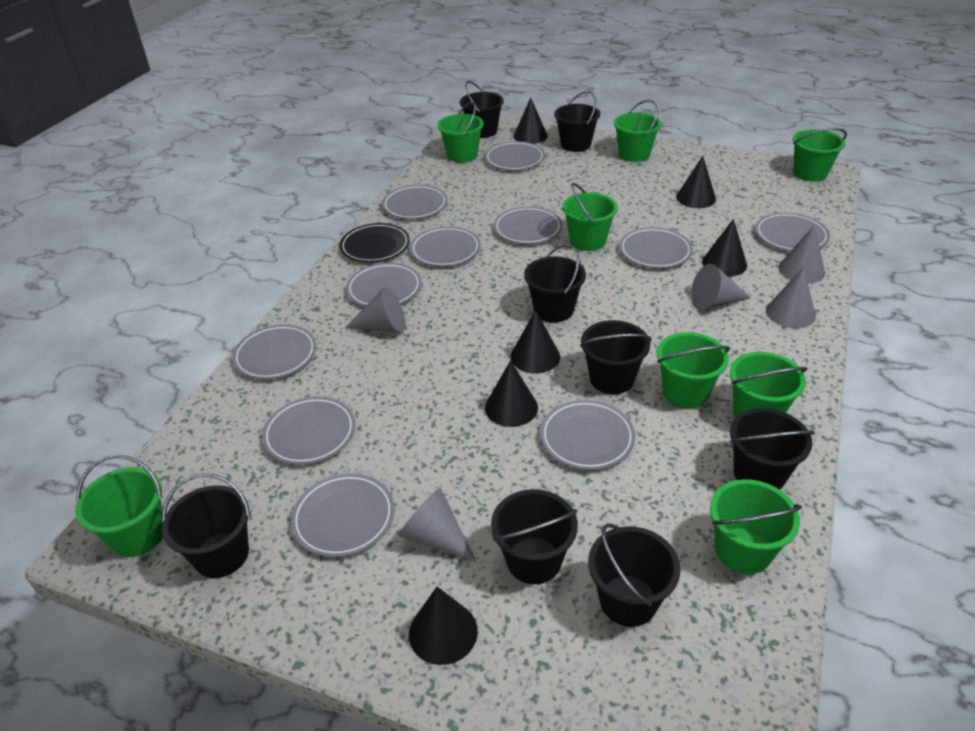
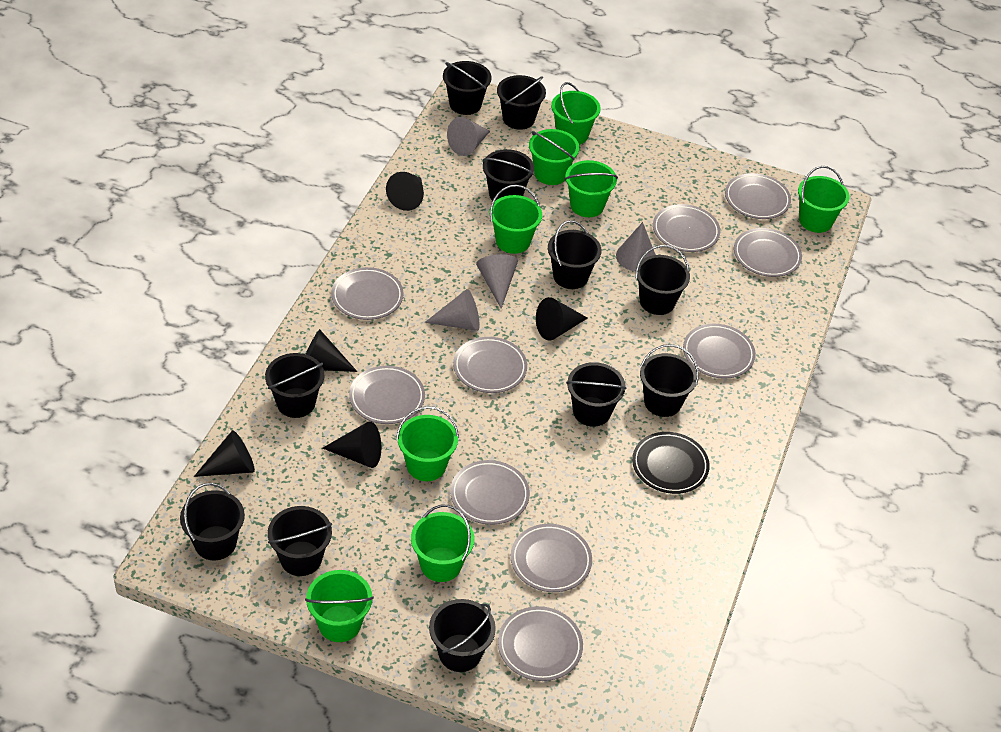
black bucket: 8 -> 11
black cone: 6 -> 5
grey cone: 5 -> 4
grey plate: 11 -> 10

